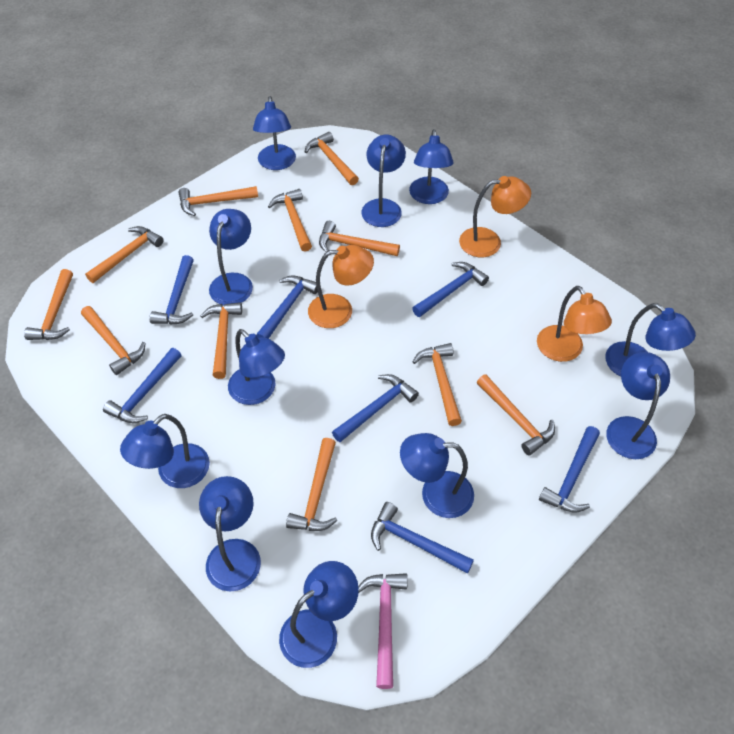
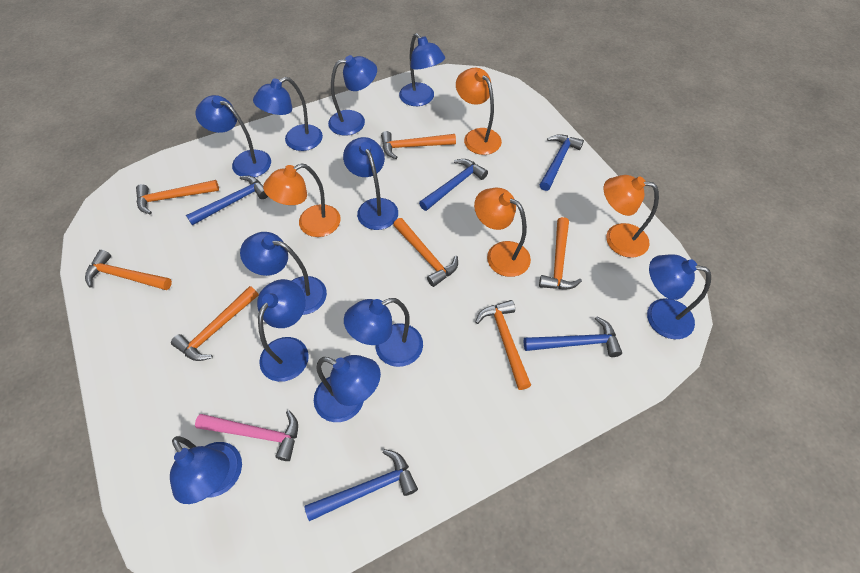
blue hammer: 7 -> 5
orange hammer: 11 -> 7
orange lamp: 3 -> 4

